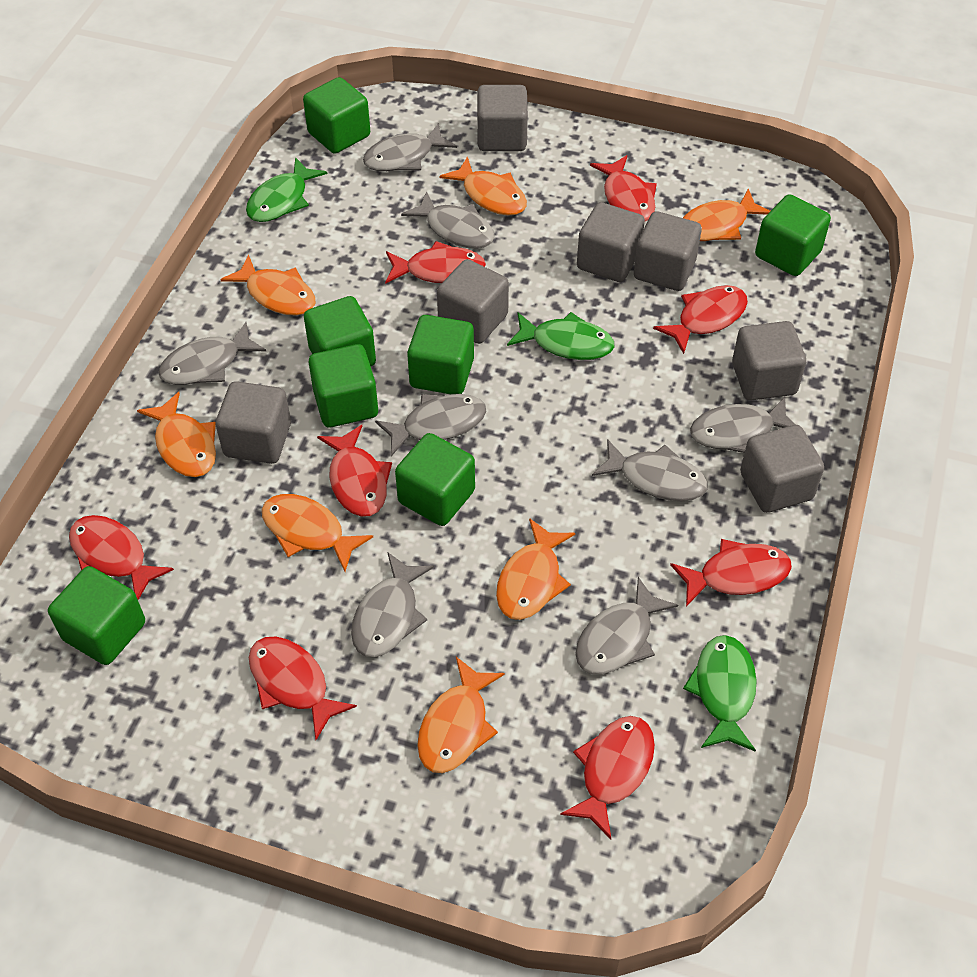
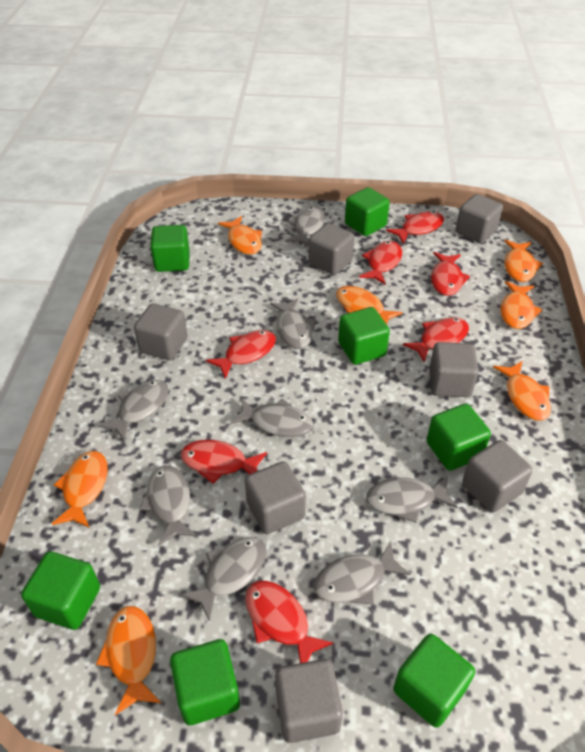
green fish: 3 -> 0
red fish: 8 -> 7

